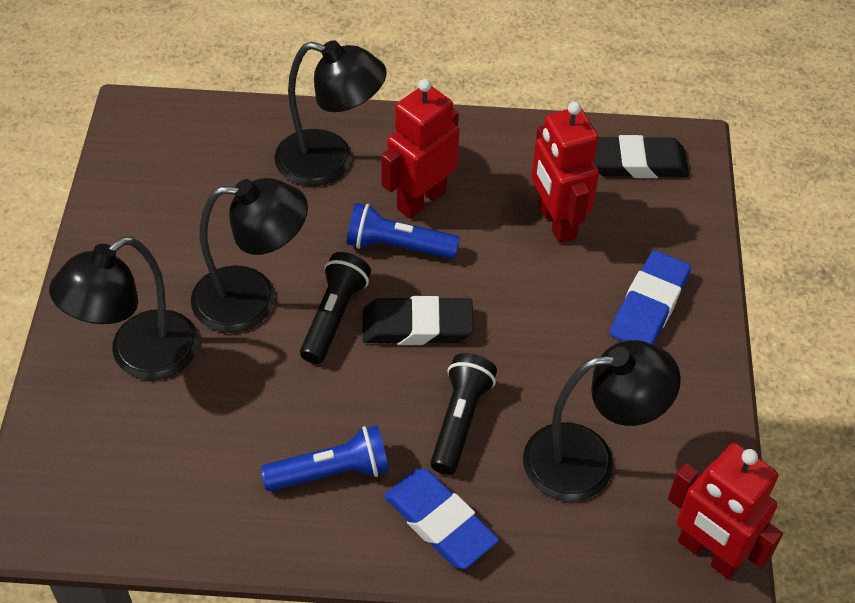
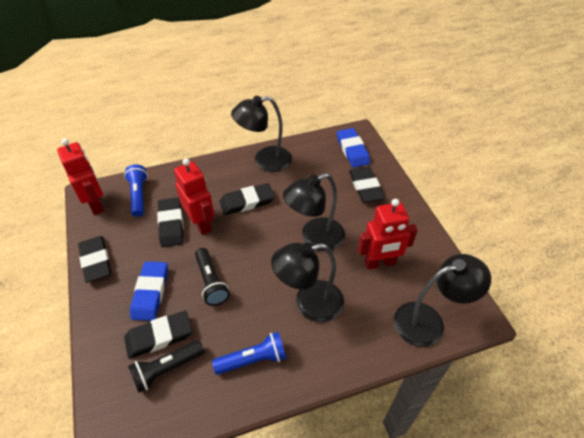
black eraser: 2 -> 5

